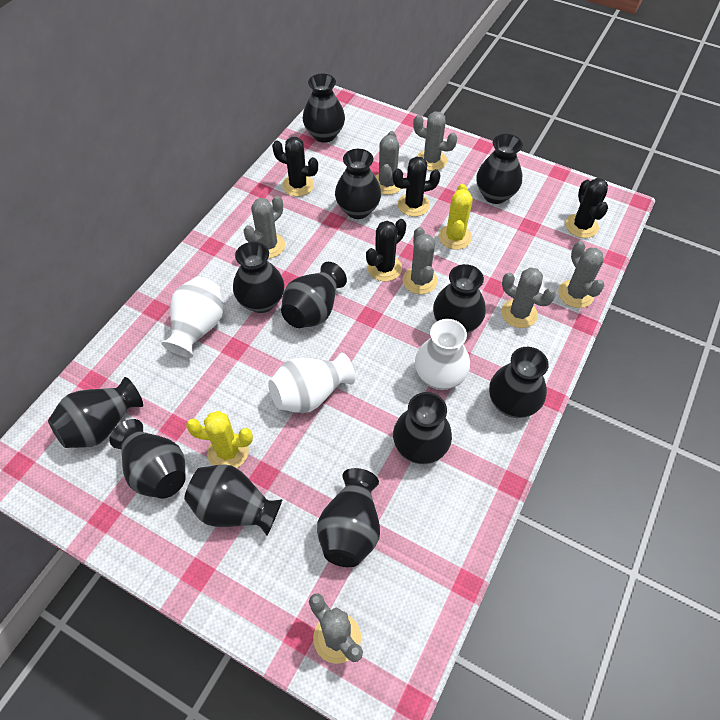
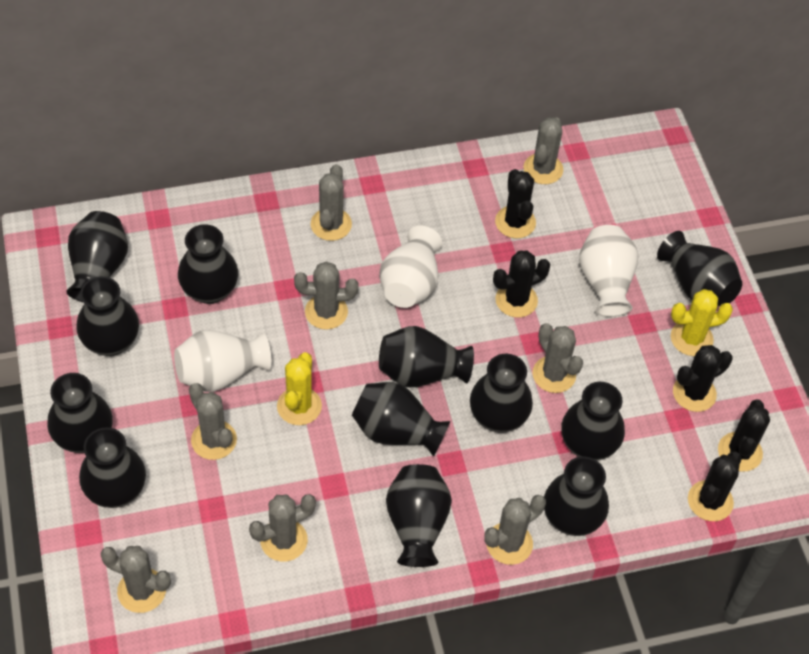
black cactus: 4 -> 5
grey cactus: 7 -> 8

